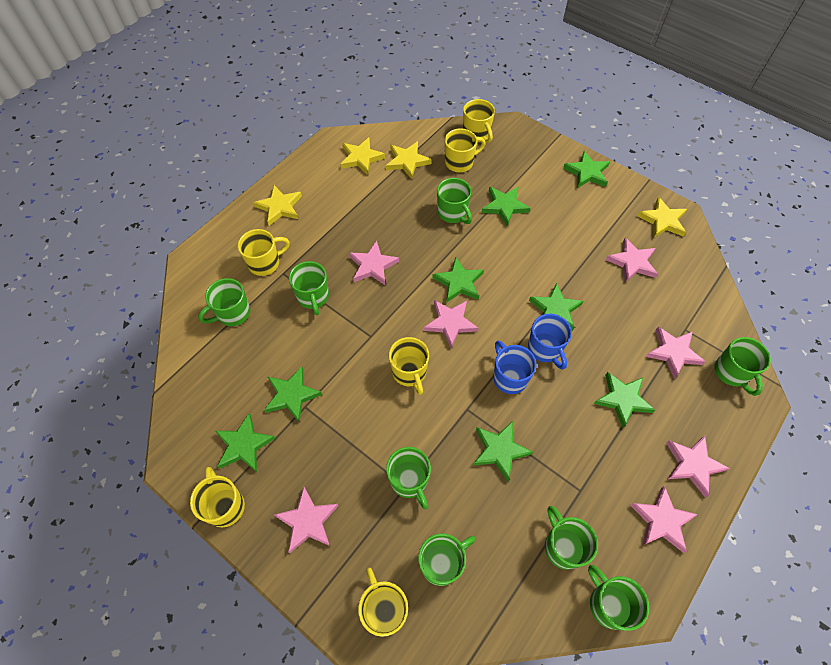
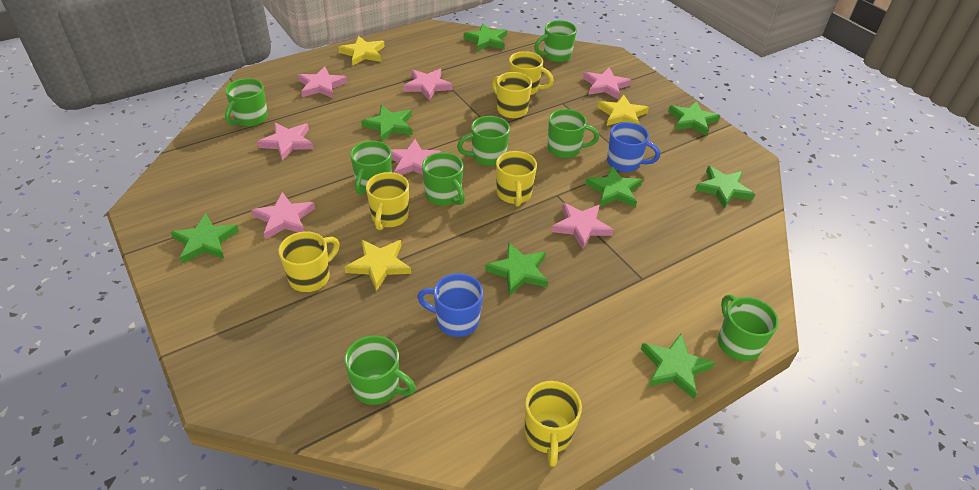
yellow star: 4 -> 3

